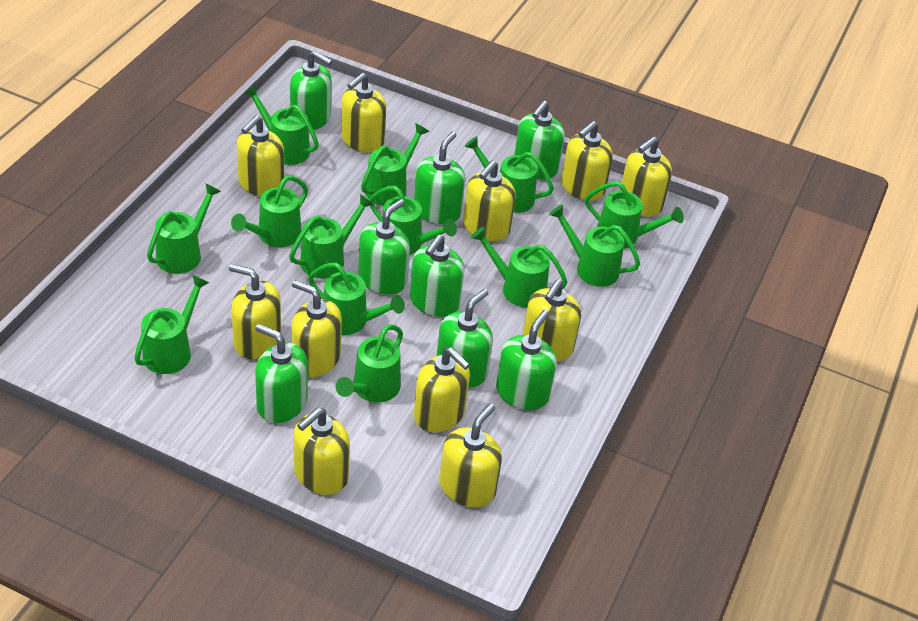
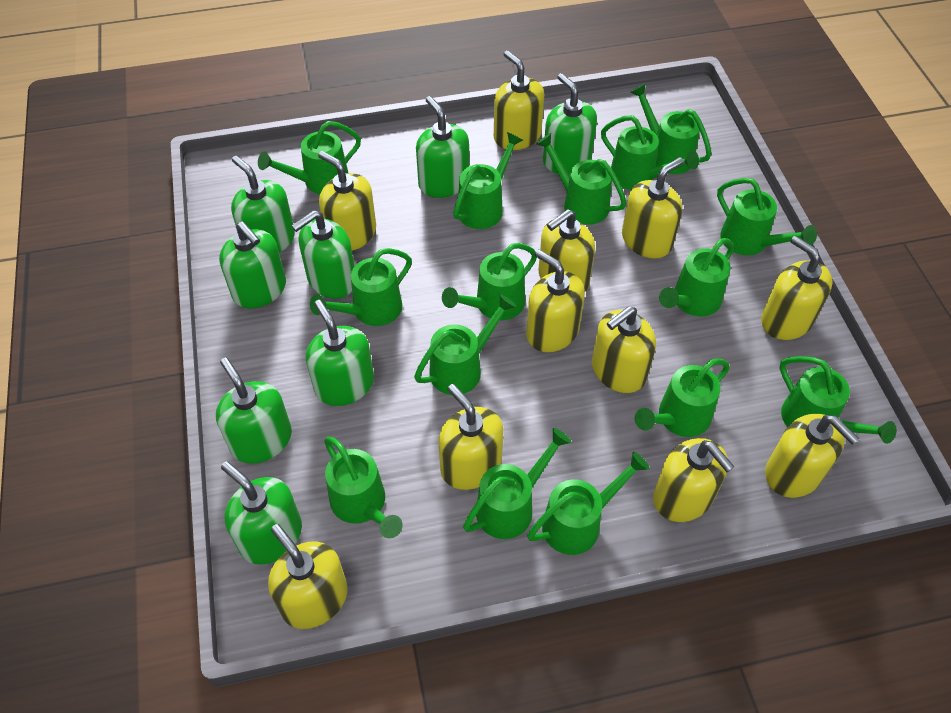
green watering can: 13 -> 15

